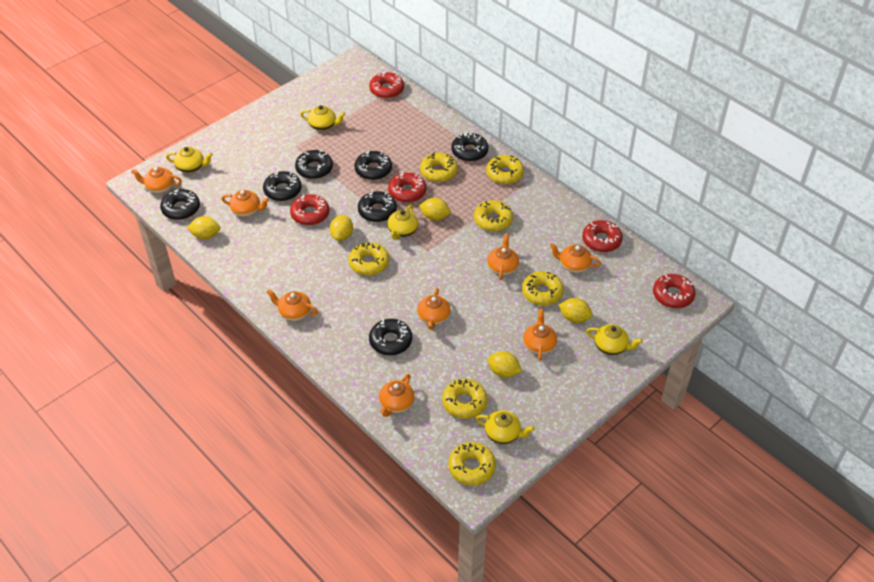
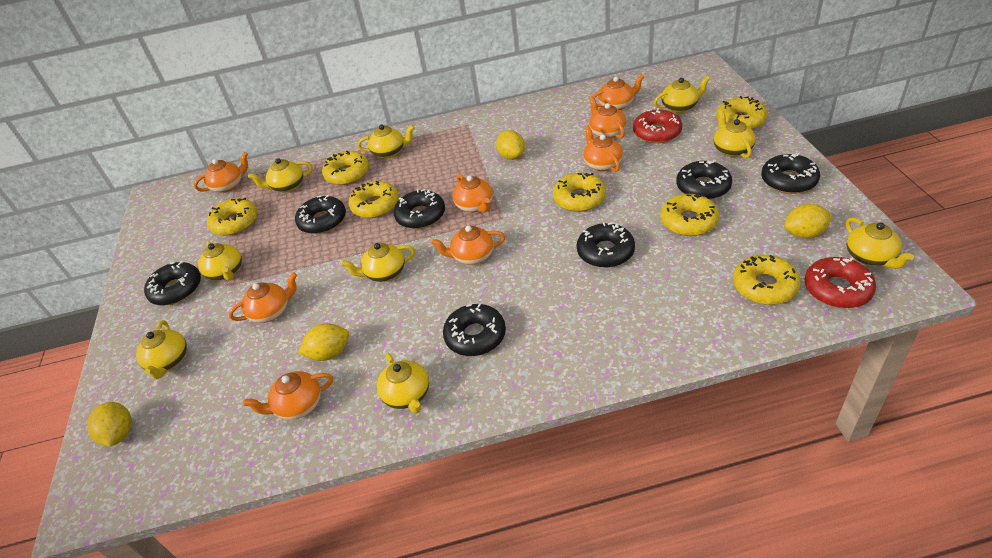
red donut: 5 -> 2
yellow lemon: 5 -> 4
yellow teapot: 5 -> 9

